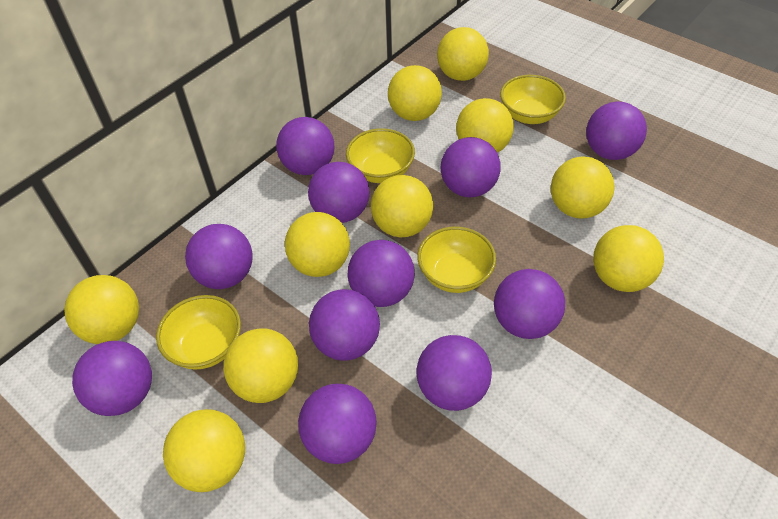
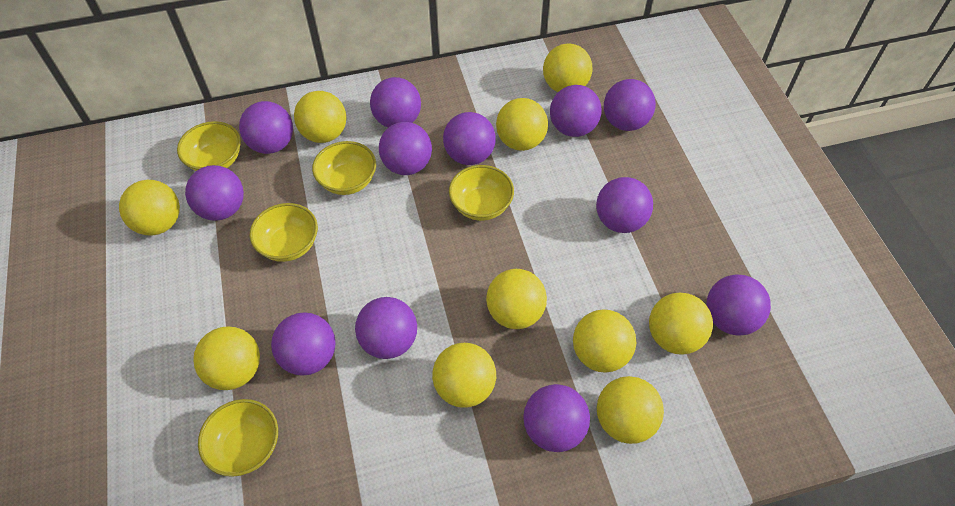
purple ball: 11 -> 12
yellow bowl: 4 -> 5

